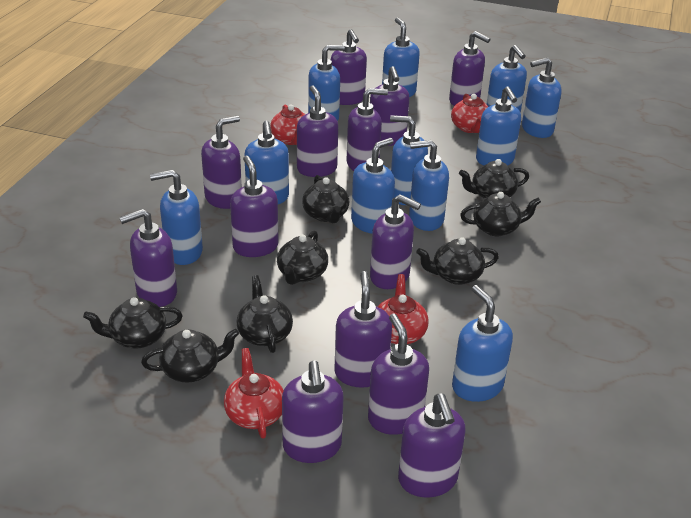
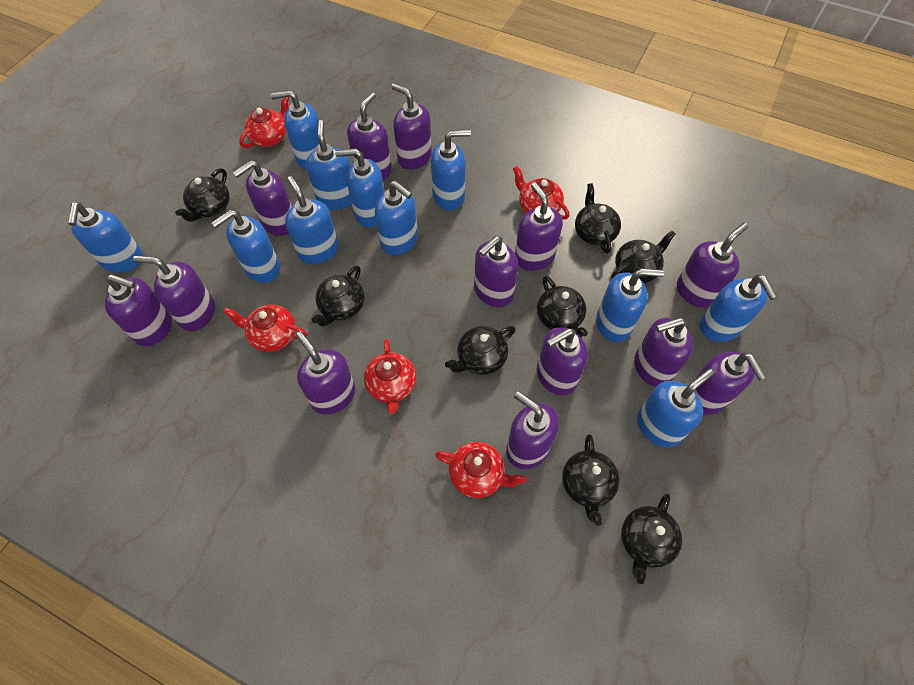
red teapot: 4 -> 5

